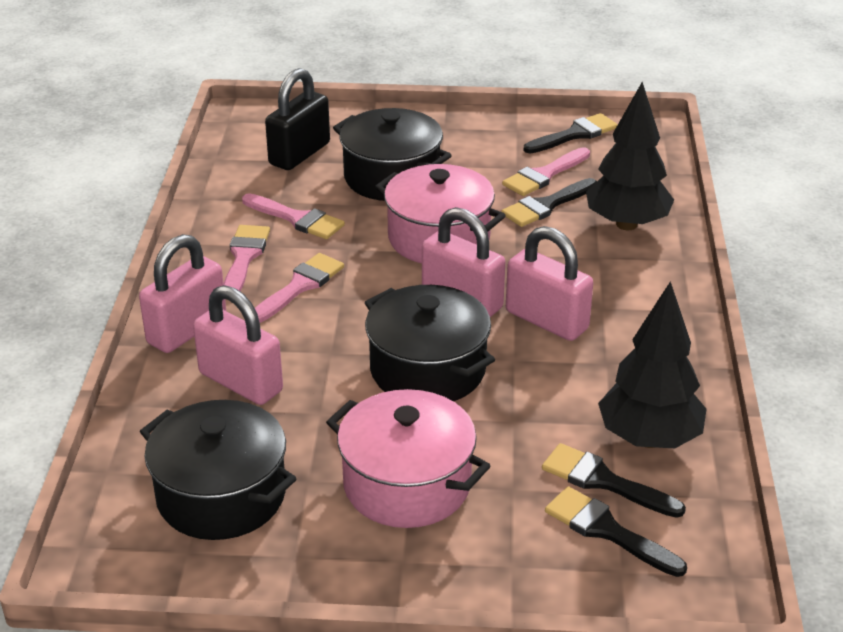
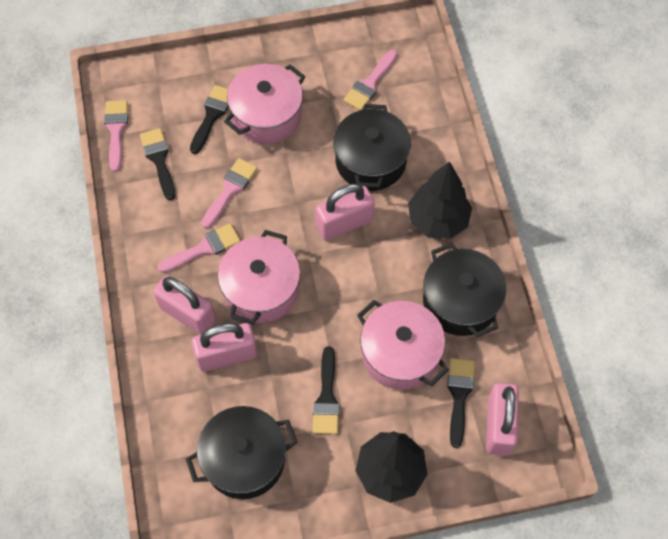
black padlock: 1 -> 0
pink pot: 2 -> 3

